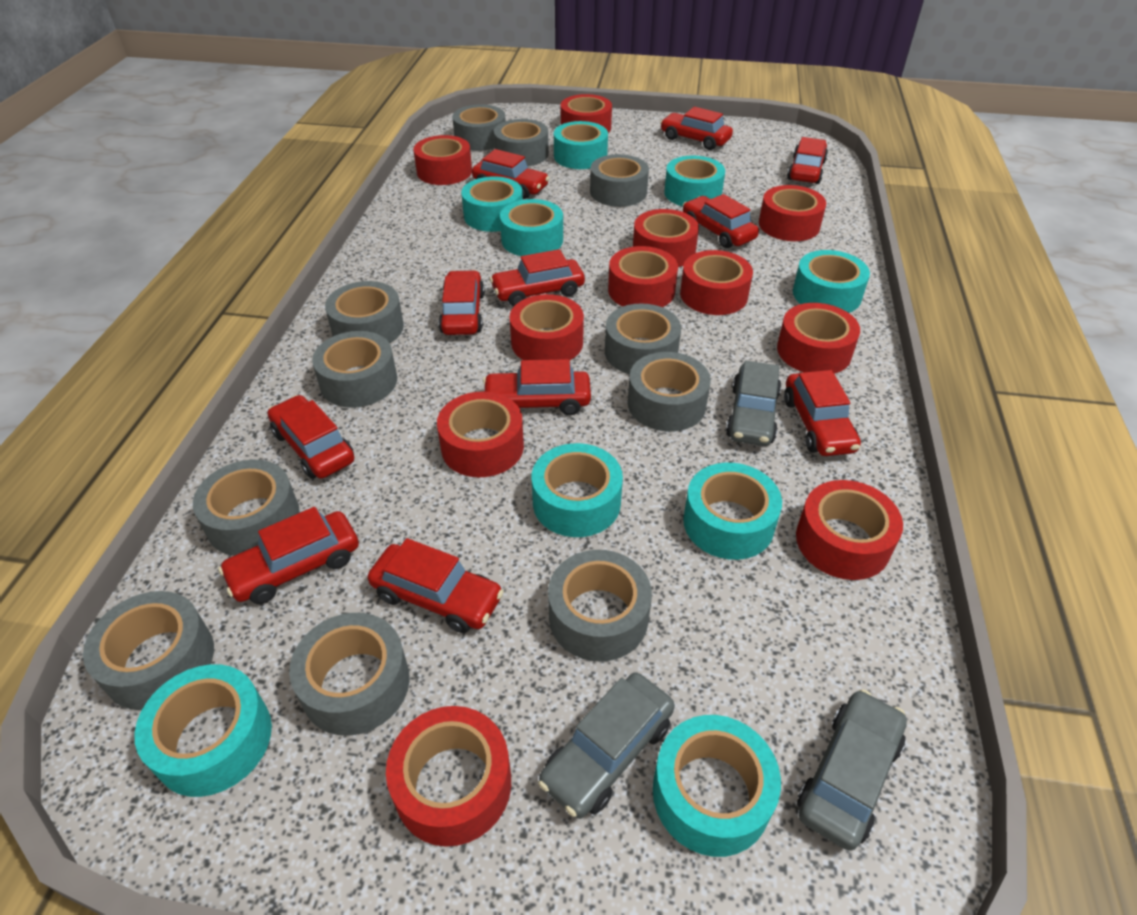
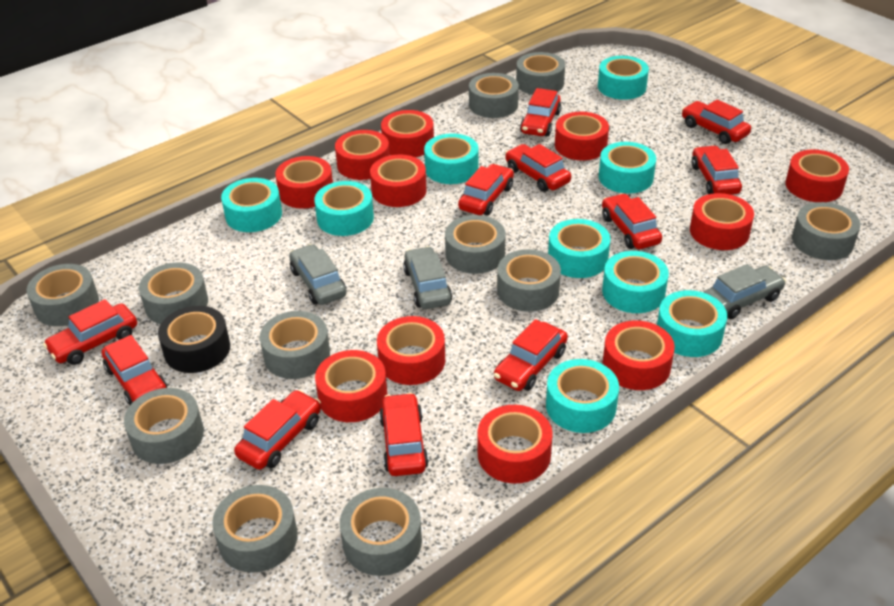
black tape: 0 -> 1

